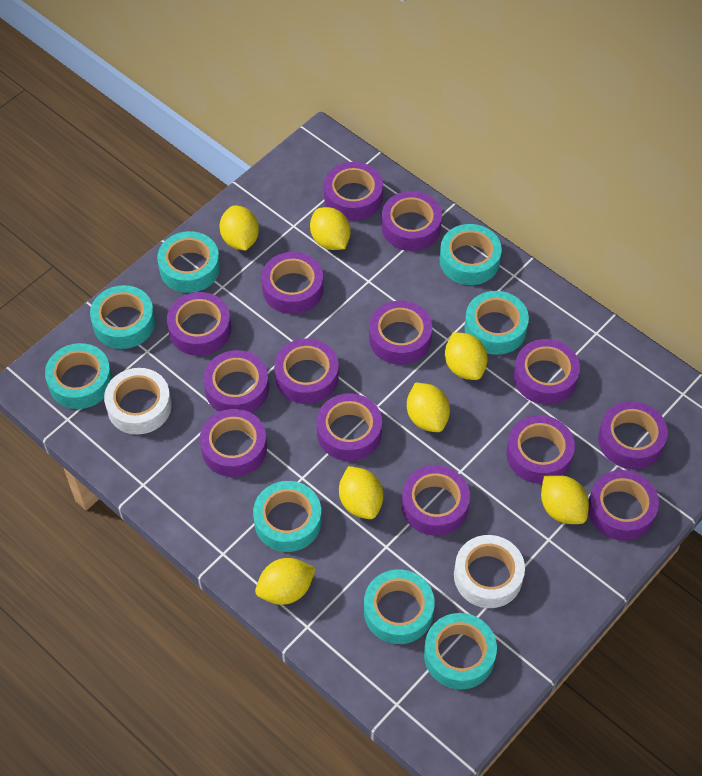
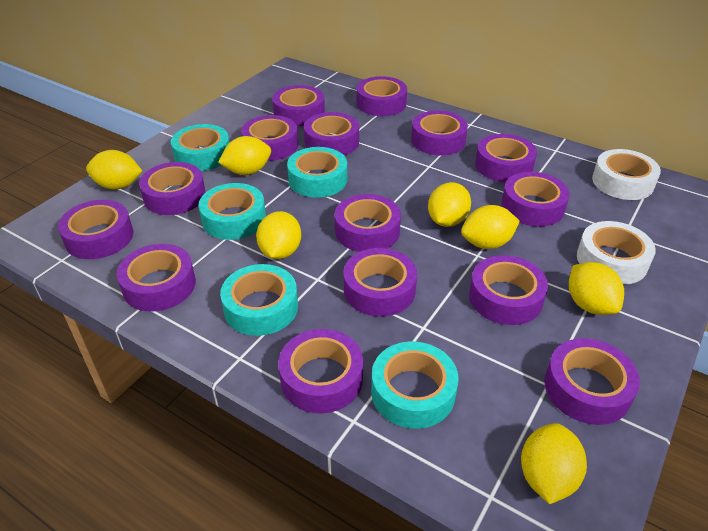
purple tape: 14 -> 15
turquoise tape: 8 -> 5

